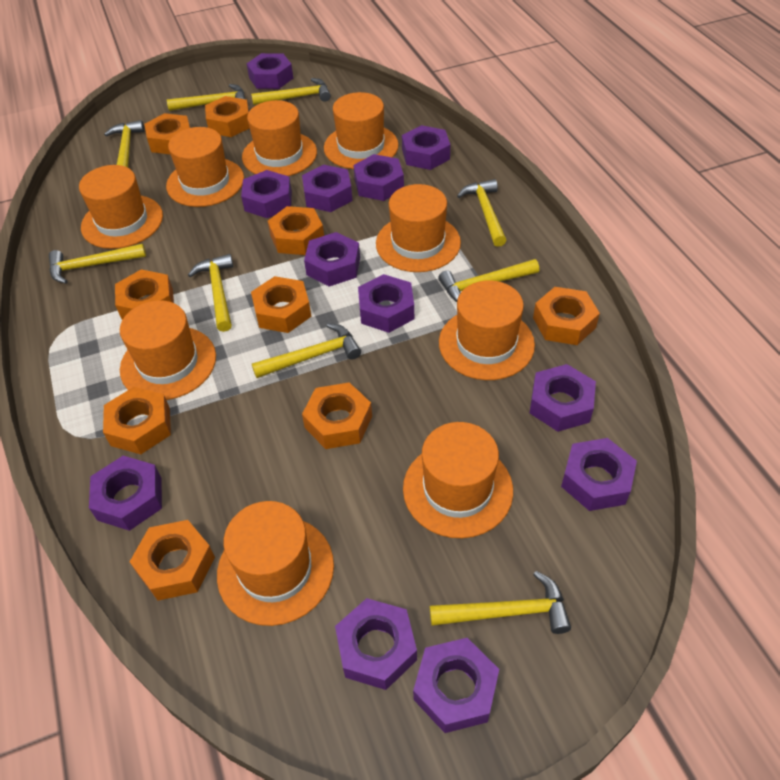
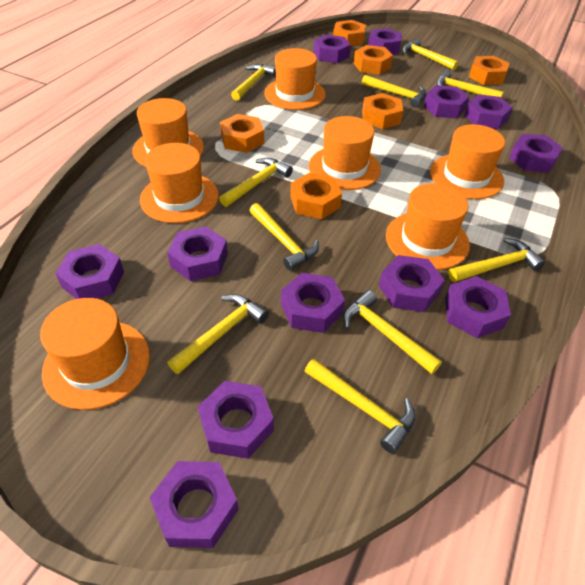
orange hat: 9 -> 7
orange nut: 9 -> 6
yellow hammer: 9 -> 10

